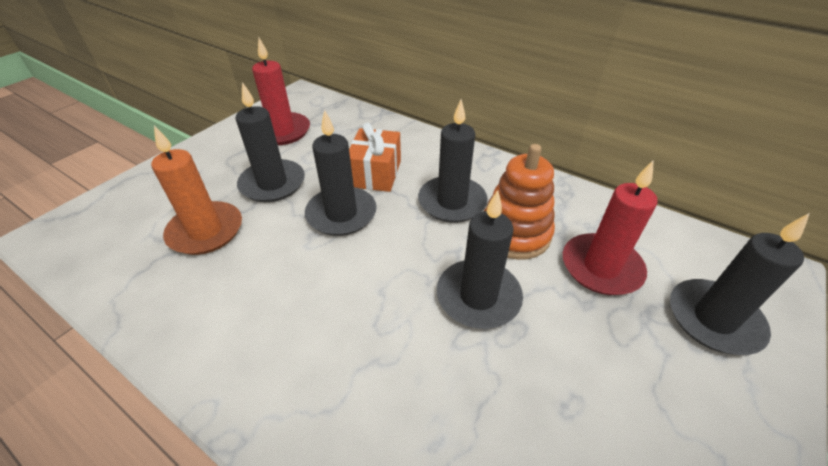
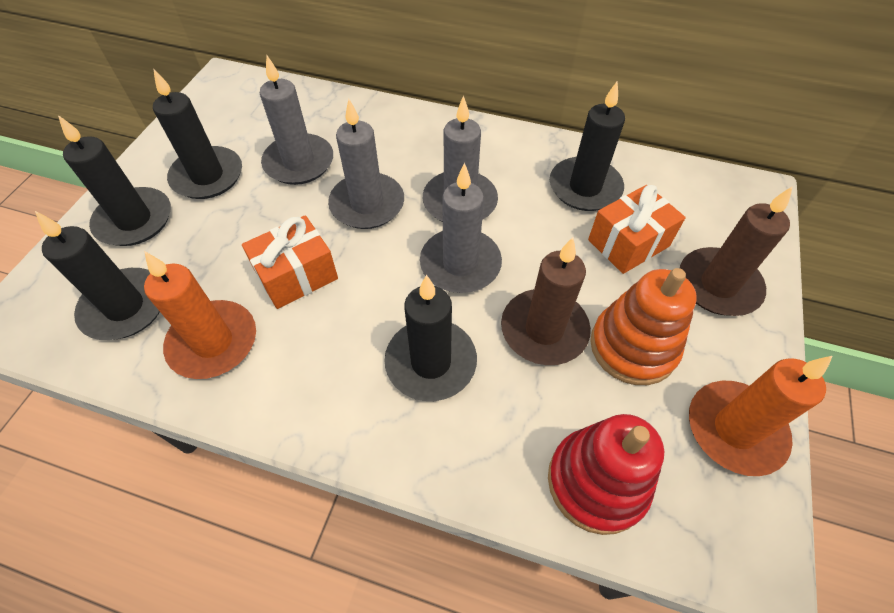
brown candle: 0 -> 2
grey candle: 0 -> 4
orange candle: 1 -> 2
orange gift: 1 -> 2
red candle: 2 -> 0
red stacking toy: 0 -> 1

